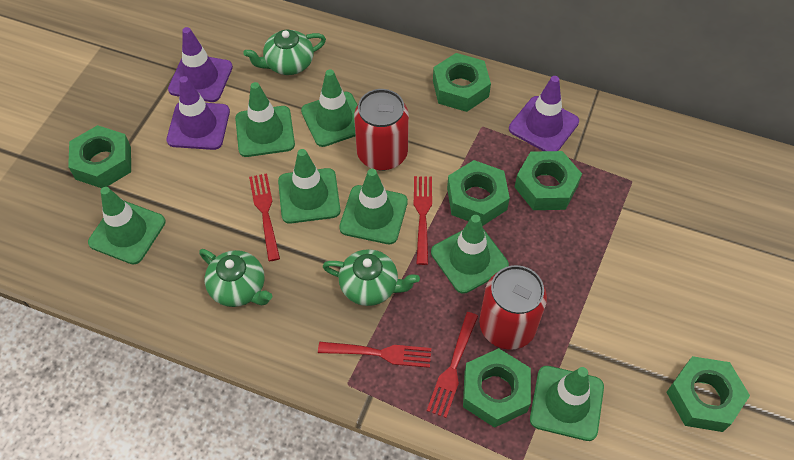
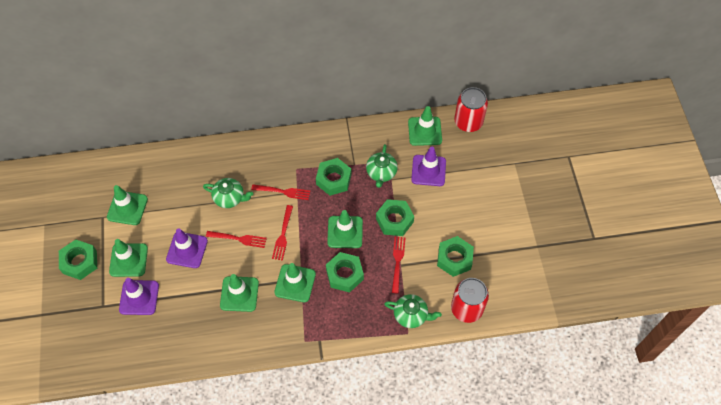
green nut: 6 -> 5
green traffic cone: 7 -> 6

